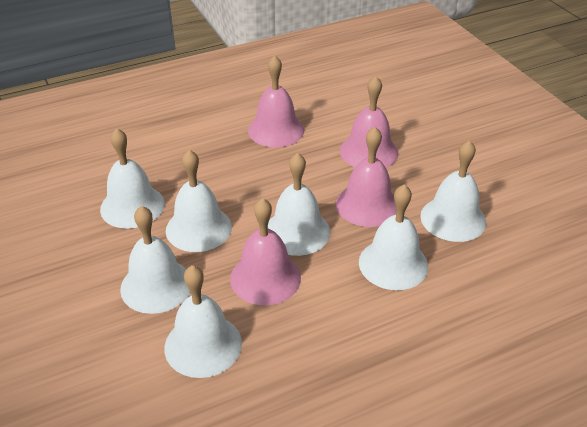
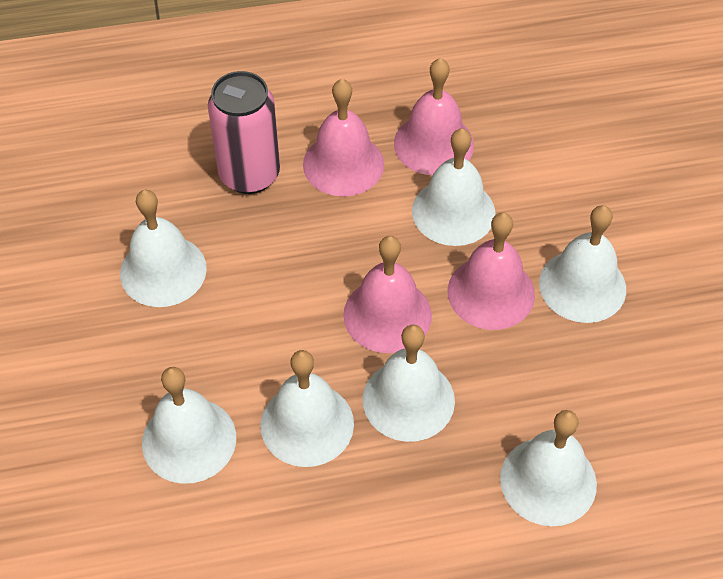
pink can: 0 -> 1

